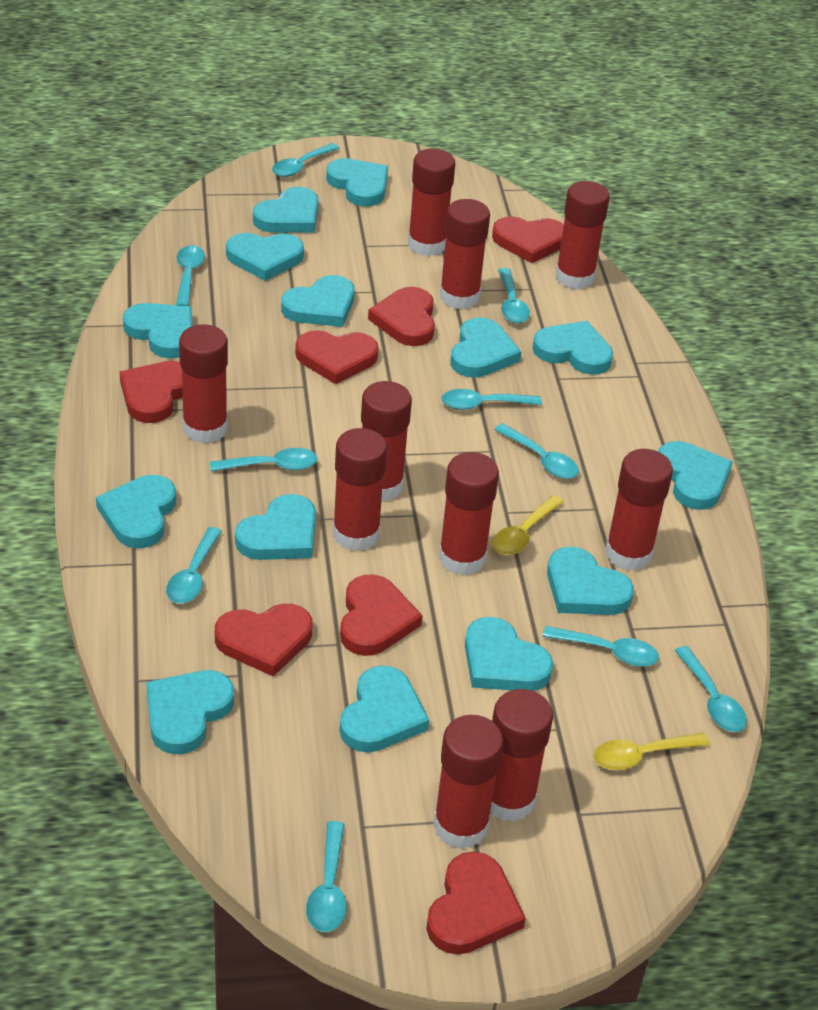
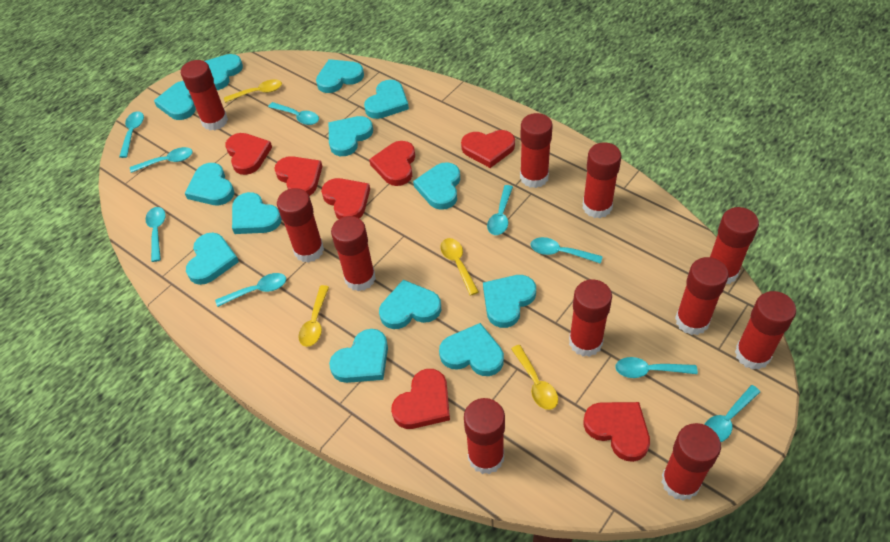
red glue stick: 10 -> 11
turquoise heart: 14 -> 13
turquoise spoon: 10 -> 9
yellow spoon: 2 -> 4

